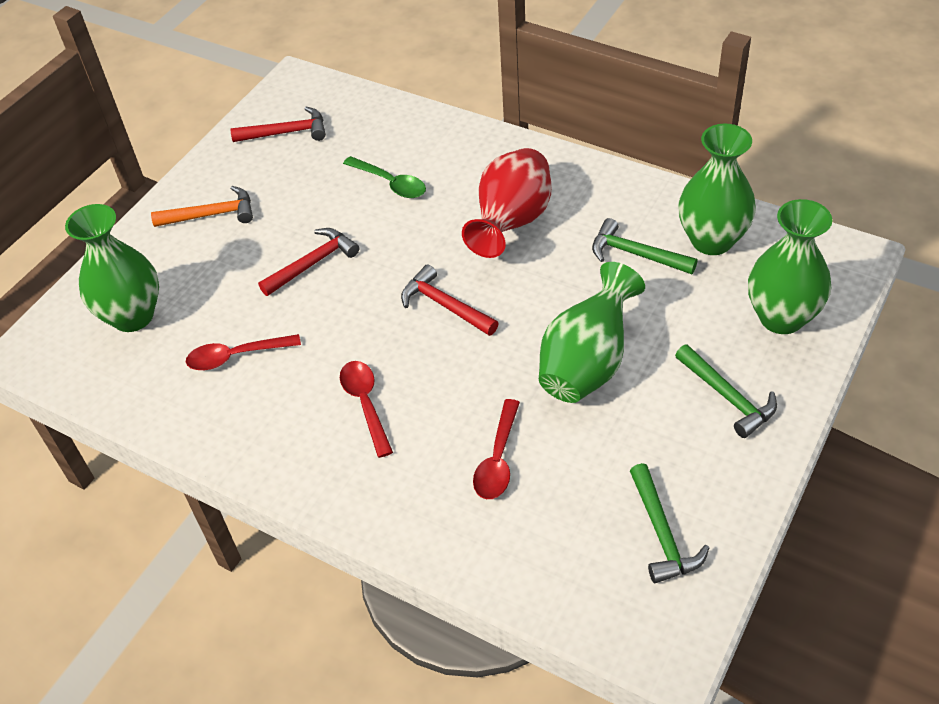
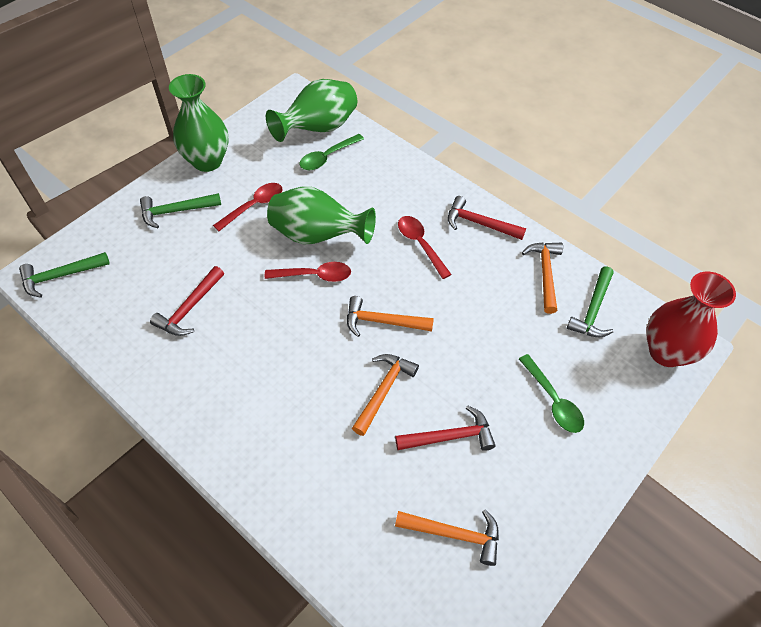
green spoon: 1 -> 2
green vase: 4 -> 3
orange hammer: 1 -> 4

